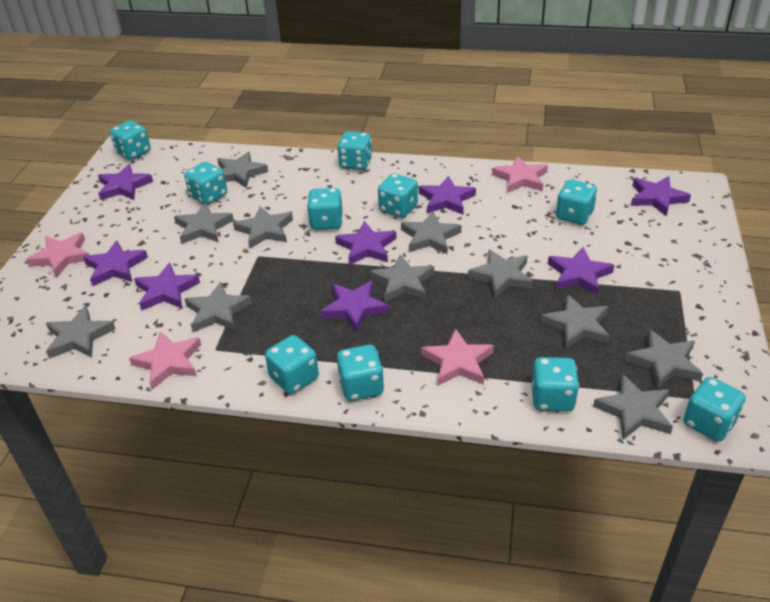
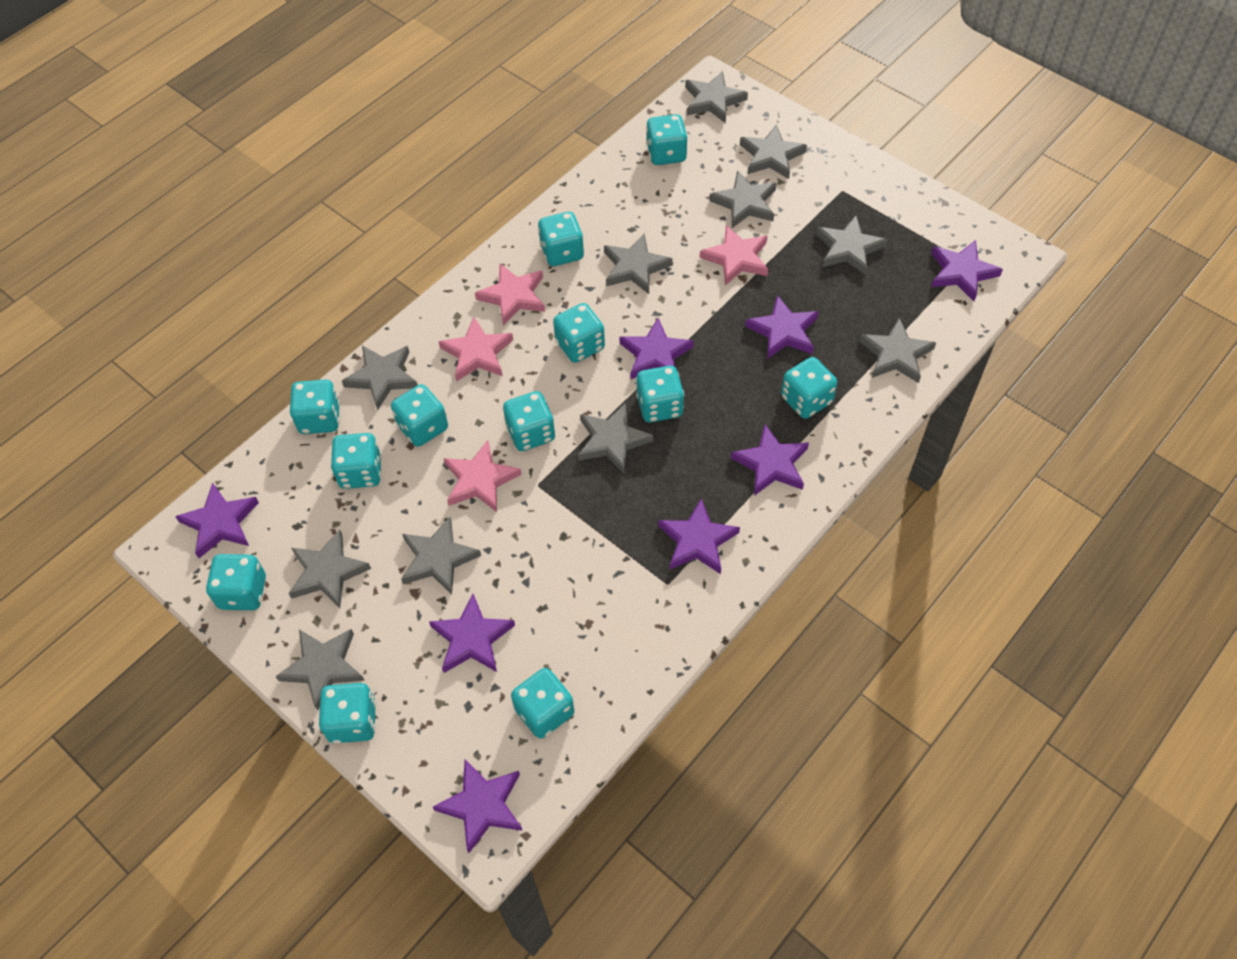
turquoise dice: 10 -> 12

